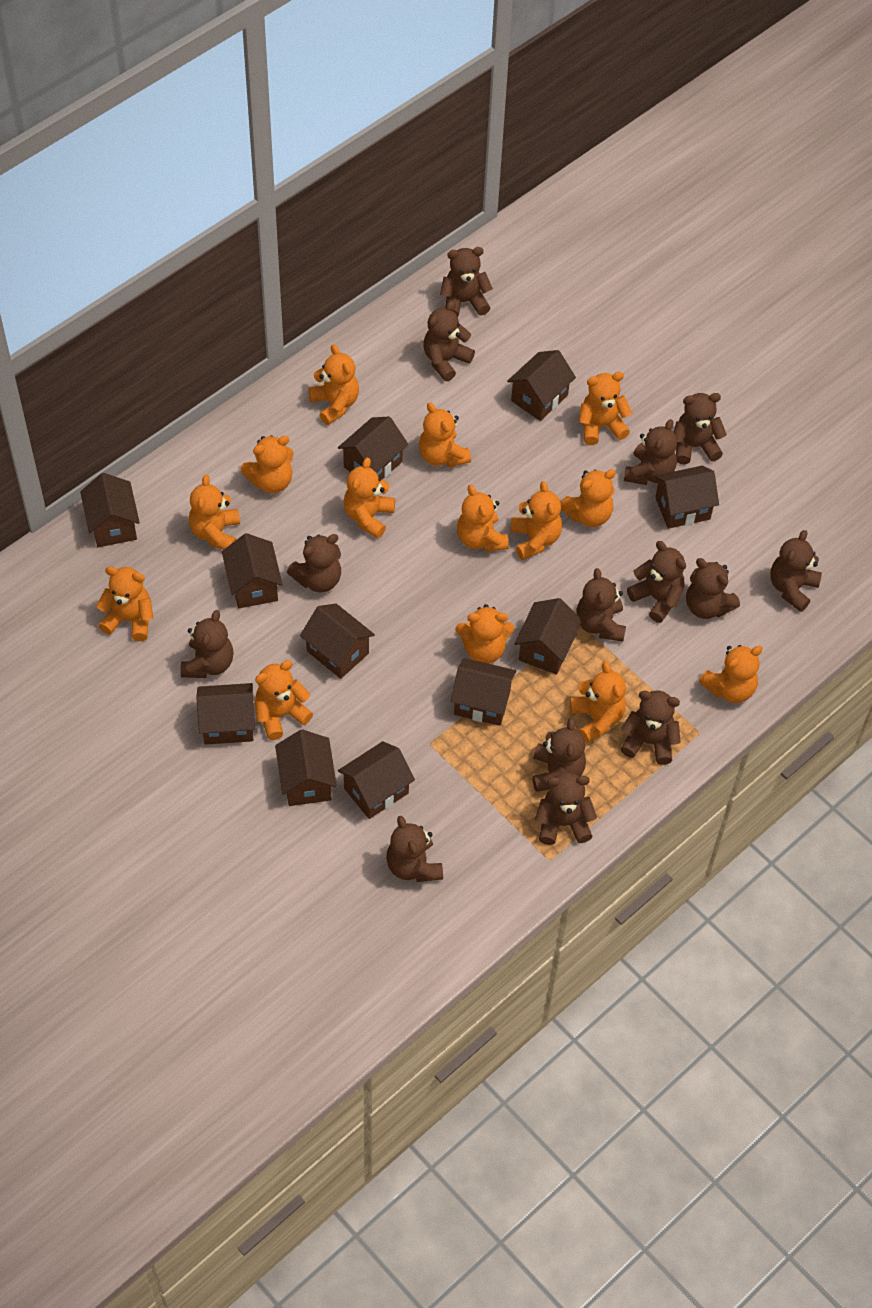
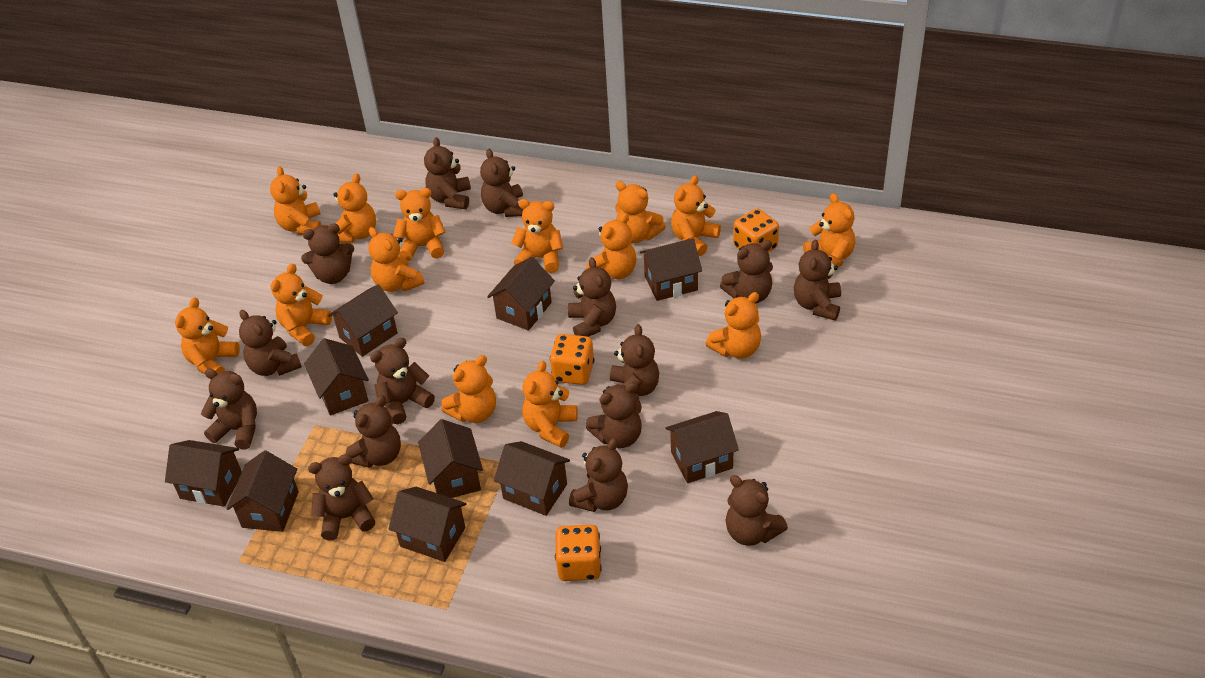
brown house: 11 -> 10
brown teddy bear: 14 -> 15
orange dice: 0 -> 3

